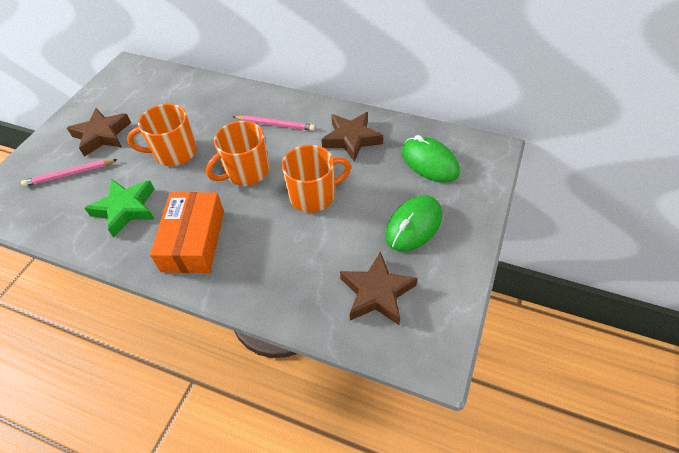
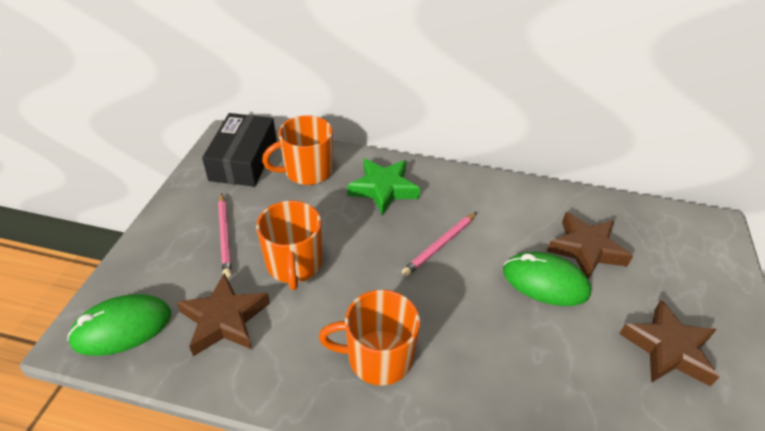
black box: 0 -> 1
orange box: 1 -> 0

